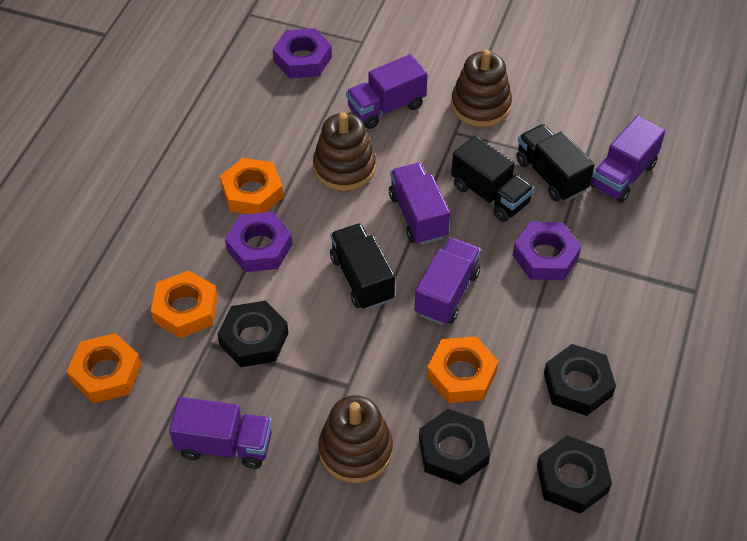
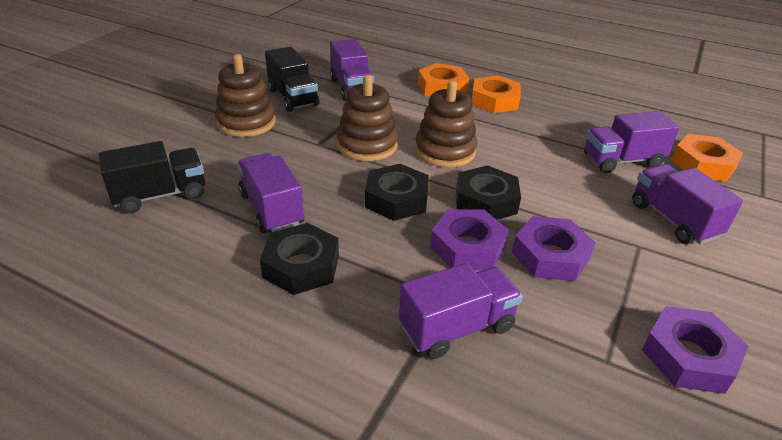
black nut: 4 -> 3
black truck: 3 -> 2
orange nut: 4 -> 3

